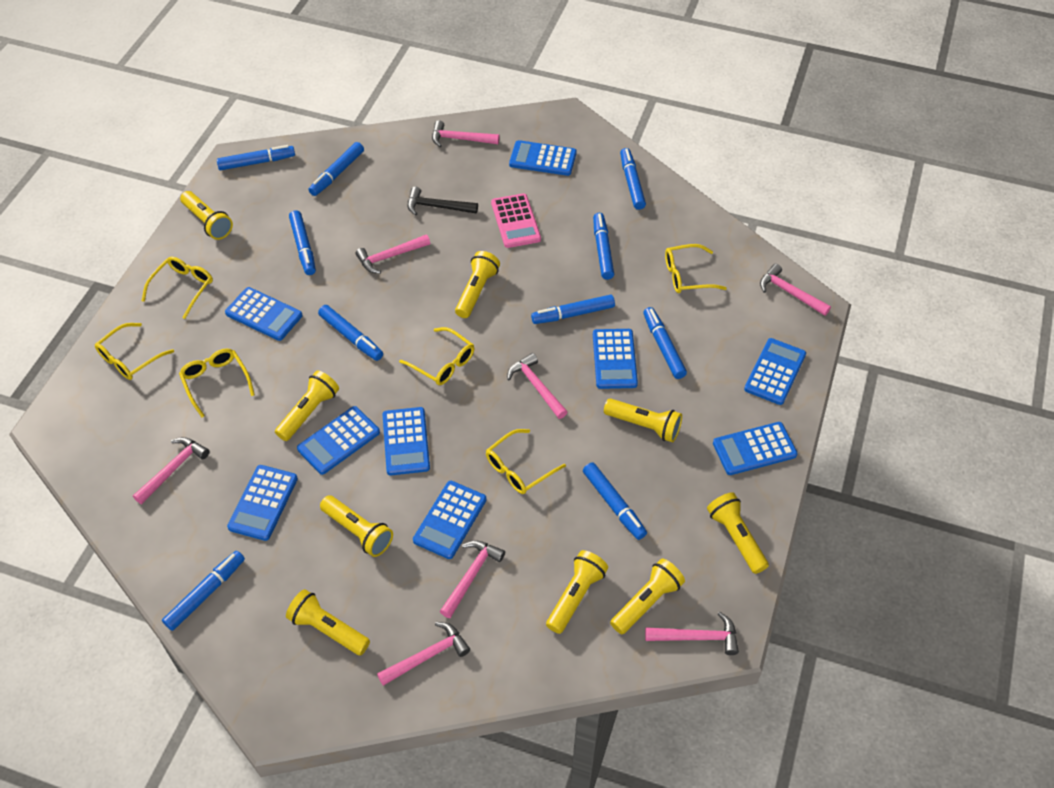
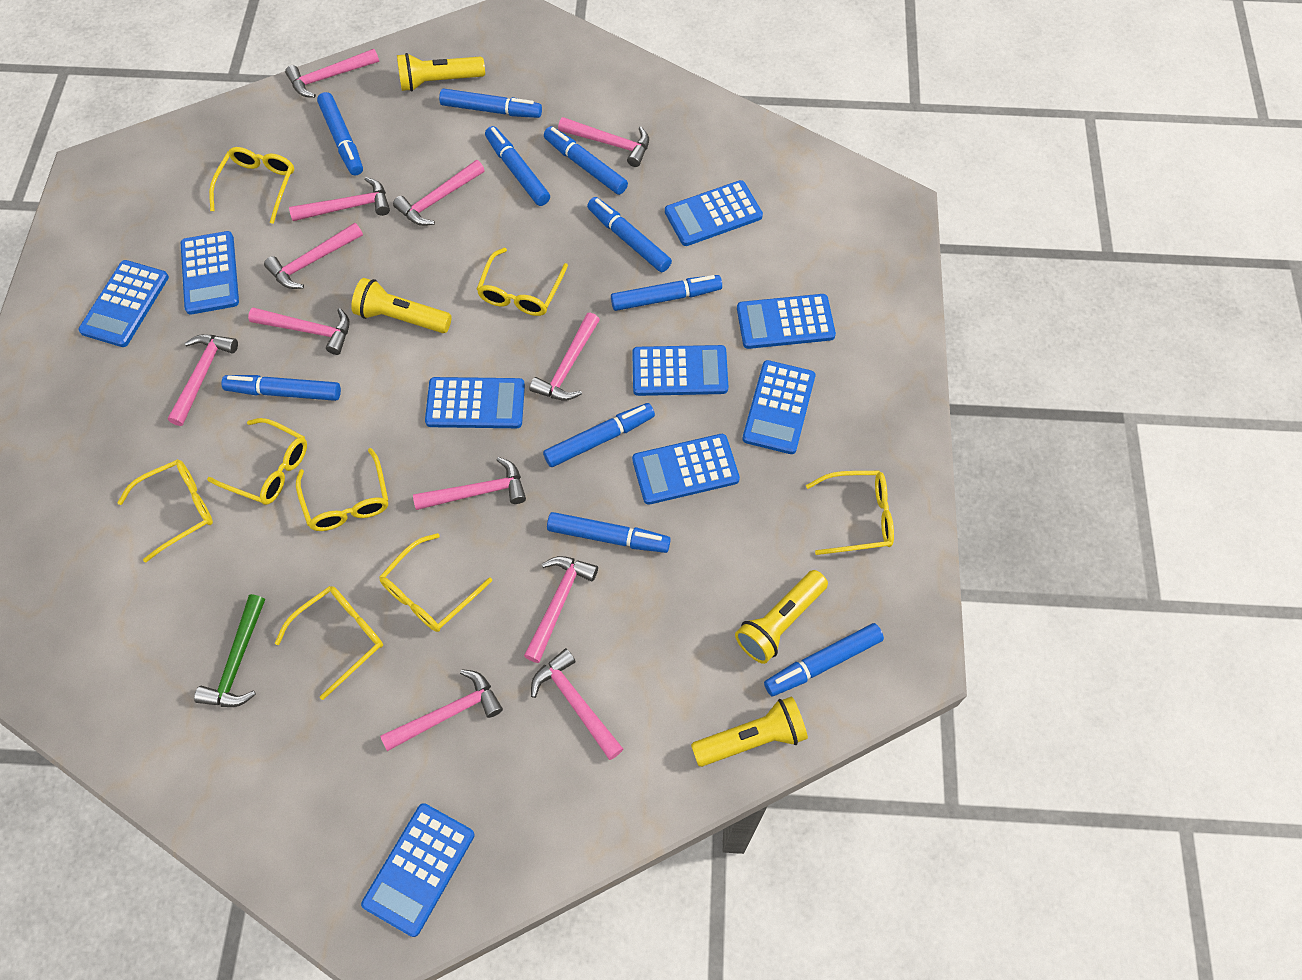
black hammer: 1 -> 0
green hammer: 0 -> 1
pink calculator: 1 -> 0
pink hammer: 8 -> 12
yellow flashlight: 9 -> 4
yellow glasses: 6 -> 8

